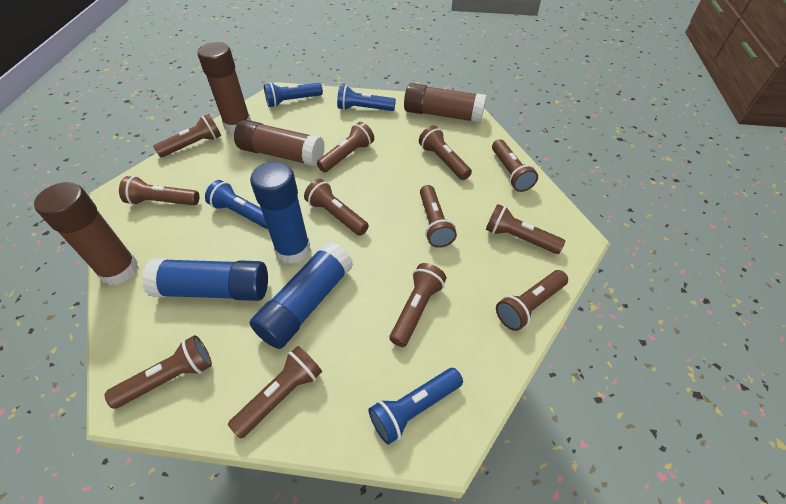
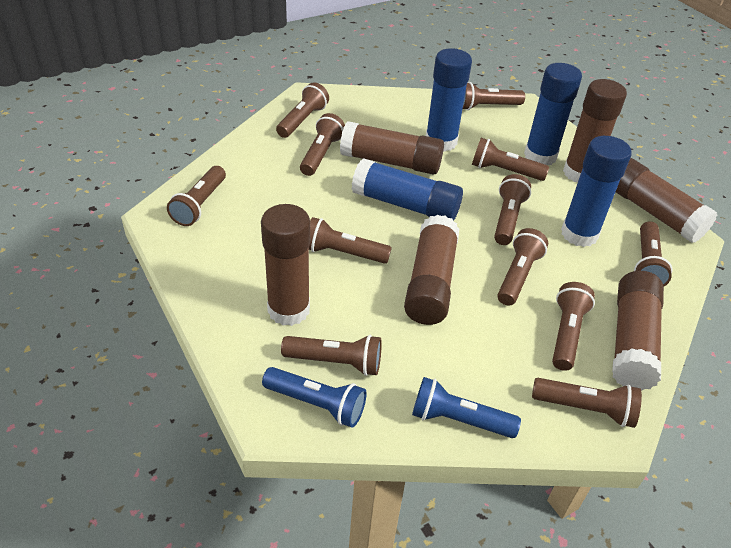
blue flashlight: 4 -> 2
blue glue stick: 3 -> 4
brown glue stick: 4 -> 6

